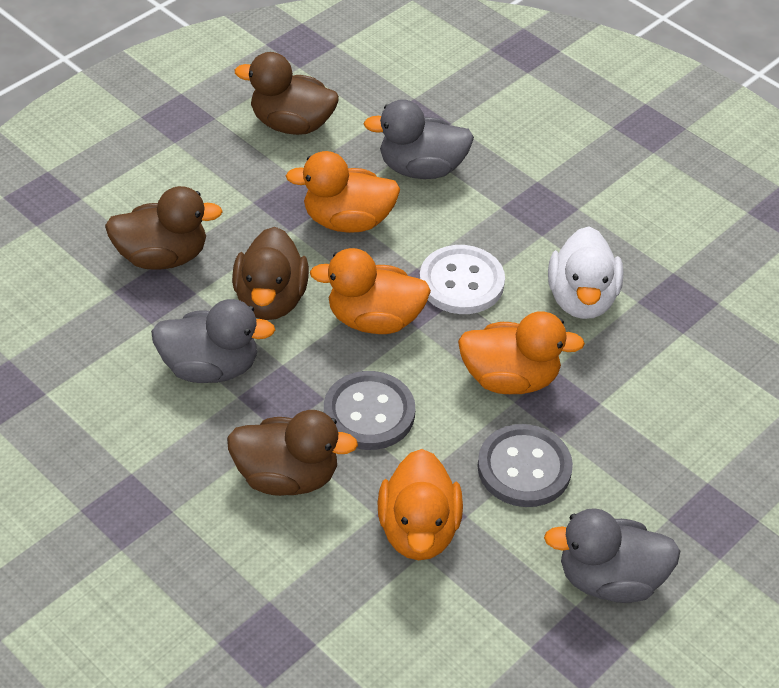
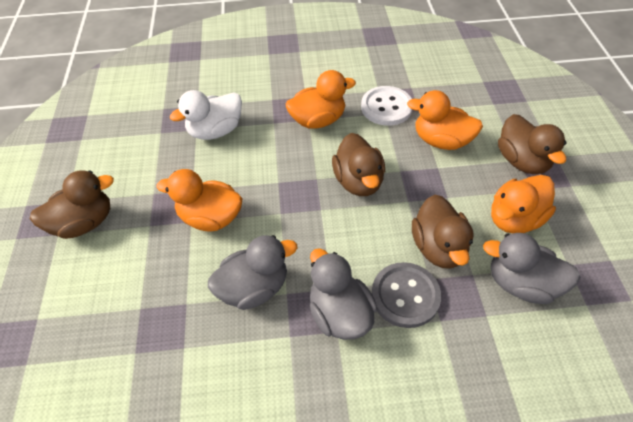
grey button: 2 -> 1

